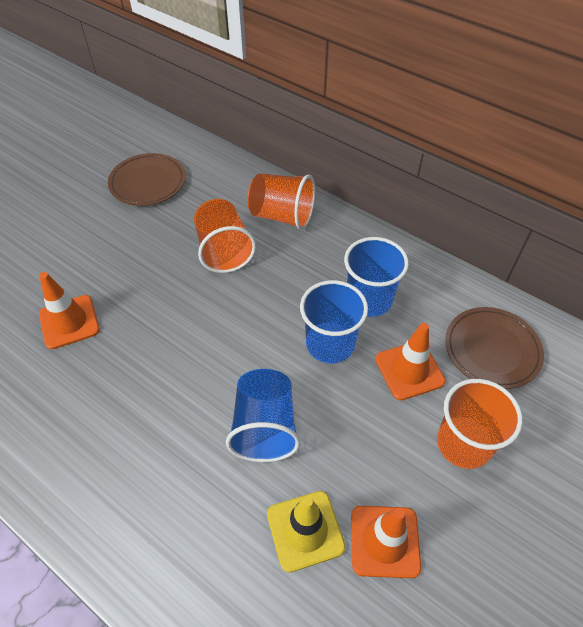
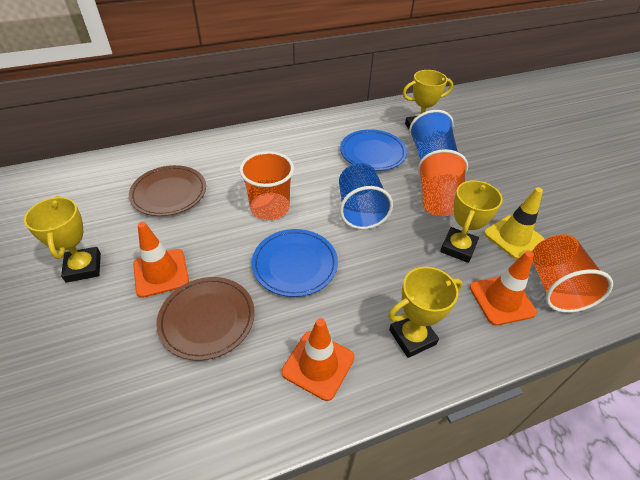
blue cup: 3 -> 2
blue plate: 0 -> 2
yellow trophy: 0 -> 4

